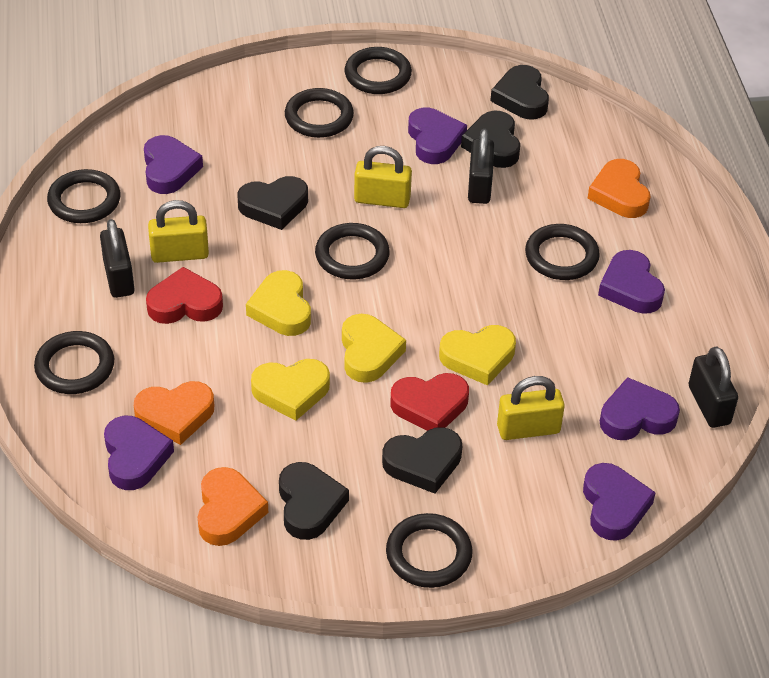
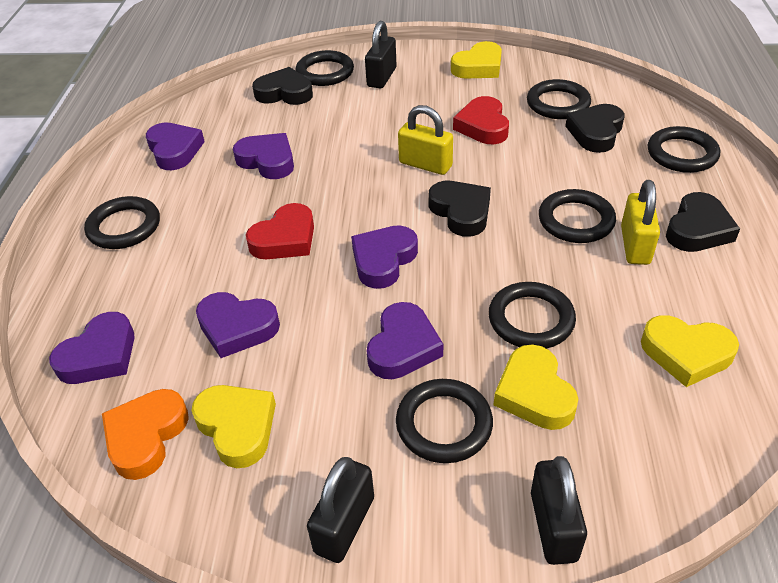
black heart: 5 -> 4
orange heart: 3 -> 1
yellow padlock: 3 -> 2

